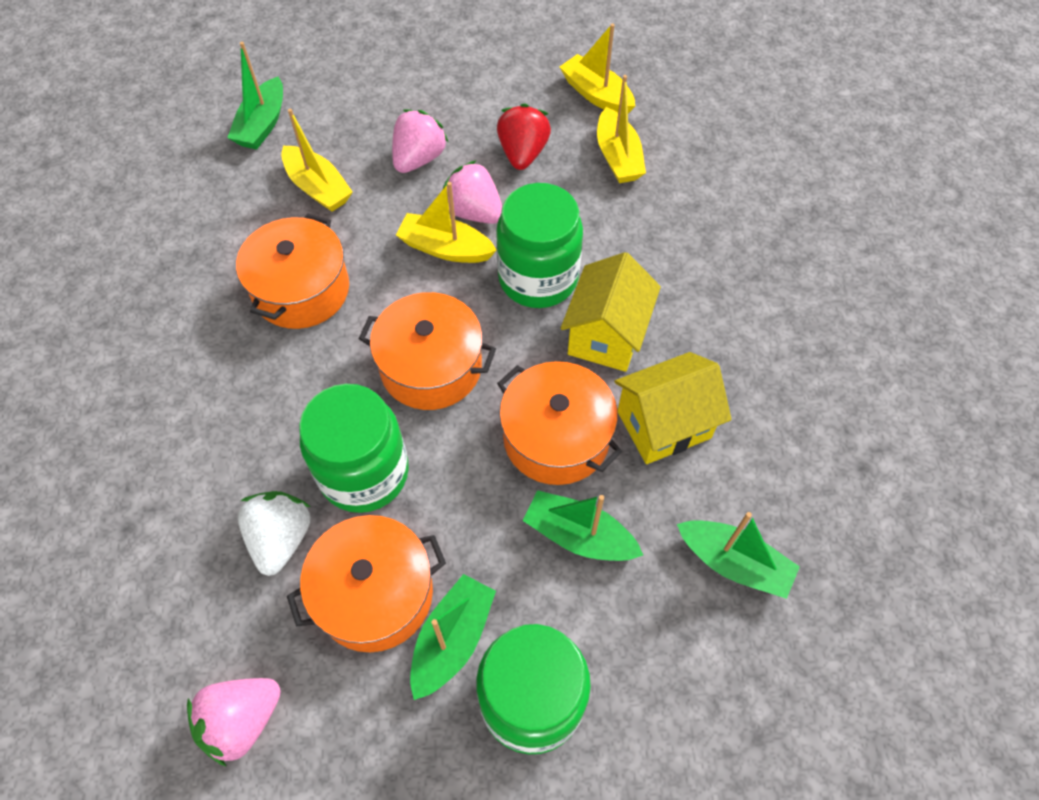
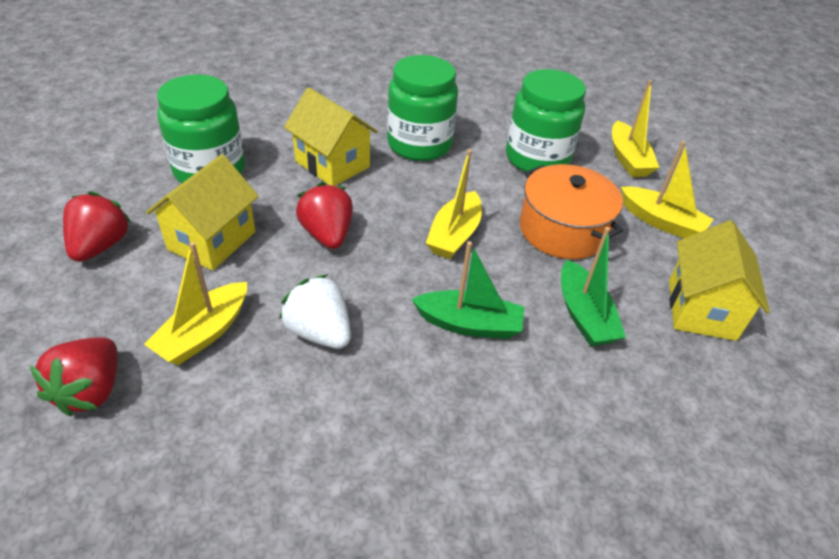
green boat: 4 -> 2
orange pot: 4 -> 1
pink strawberry: 3 -> 0
red strawberry: 1 -> 3
yellow house: 2 -> 3

